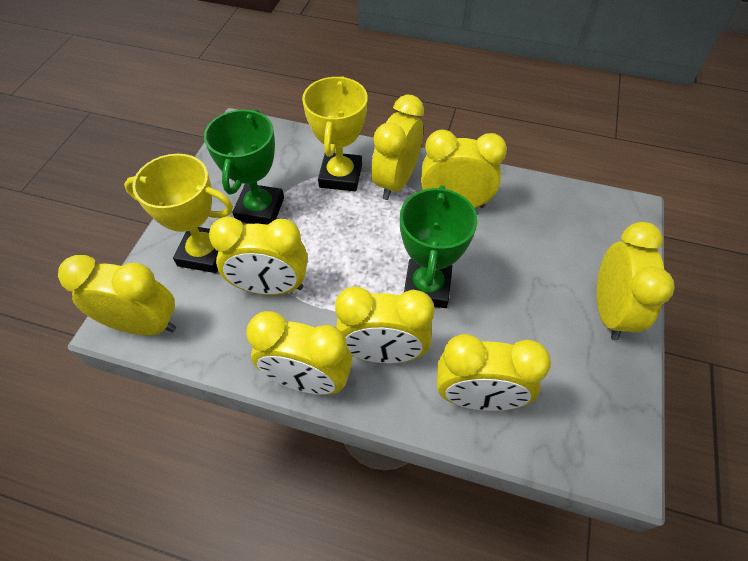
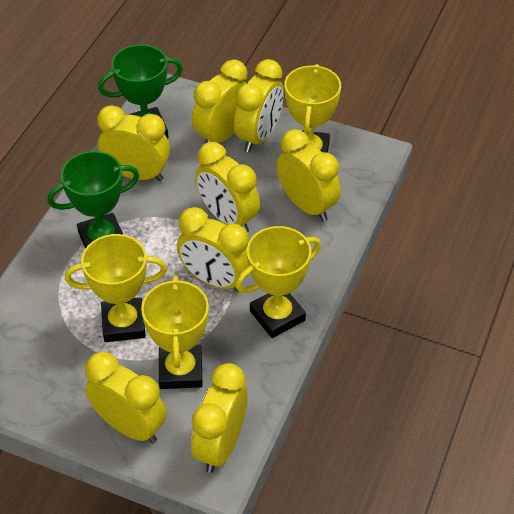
yellow trophy: 2 -> 4

